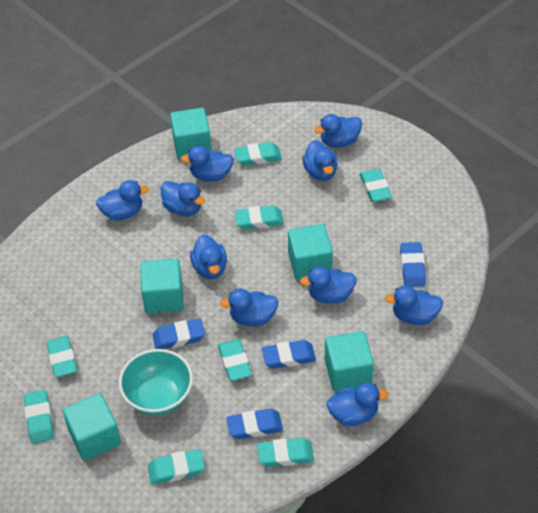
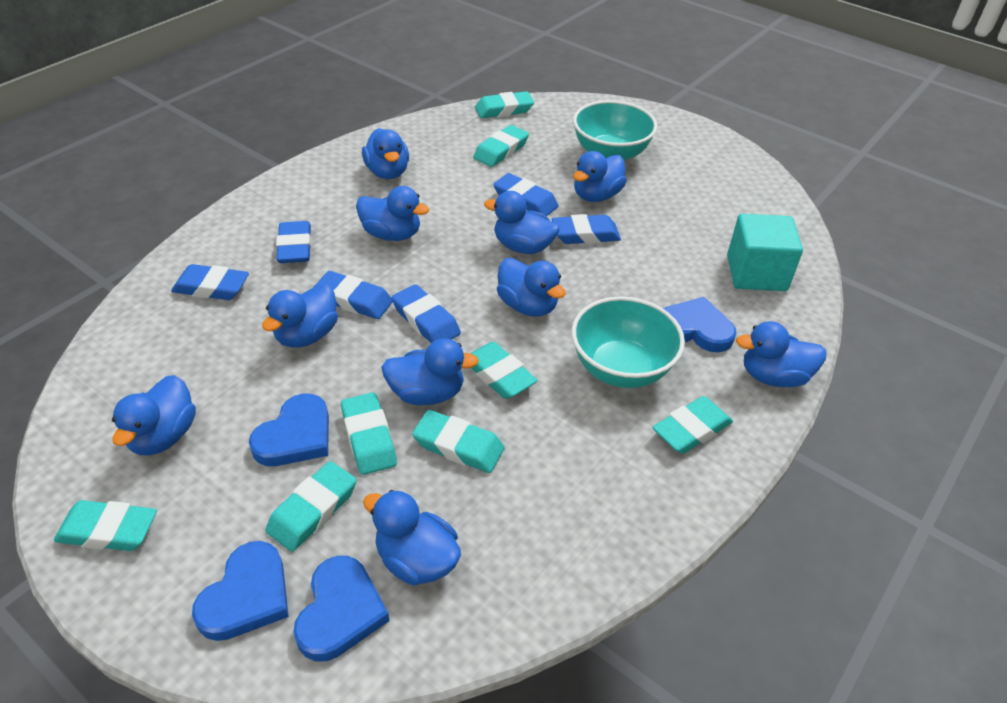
blue eraser: 4 -> 6
blue heart: 0 -> 4
turquoise bowl: 1 -> 2
turquoise cube: 5 -> 1

